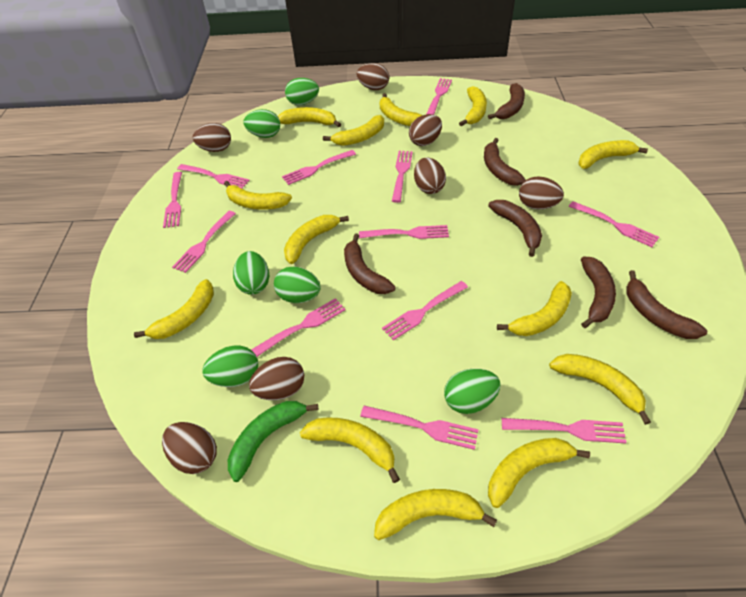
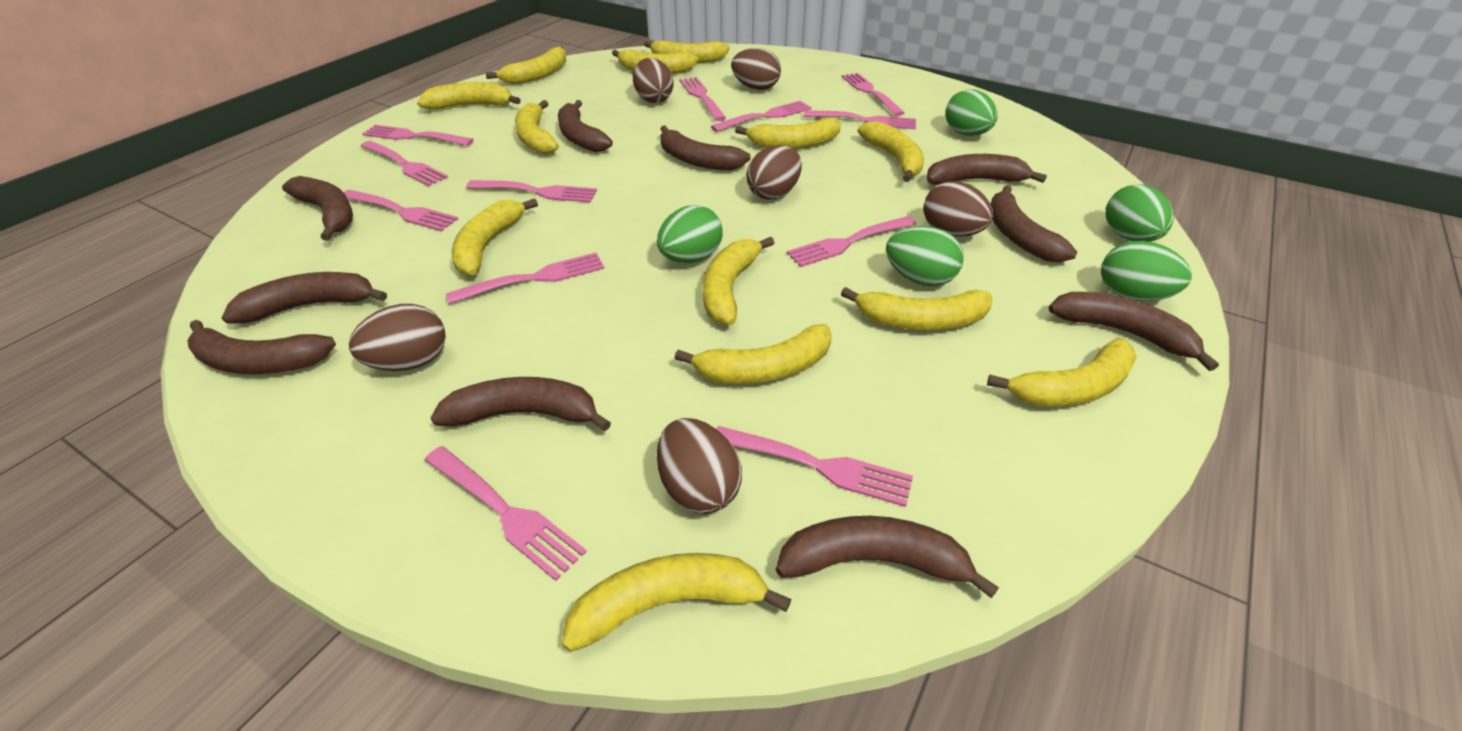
brown banana: 6 -> 10
brown egg: 7 -> 6
green banana: 1 -> 0
green egg: 6 -> 5

